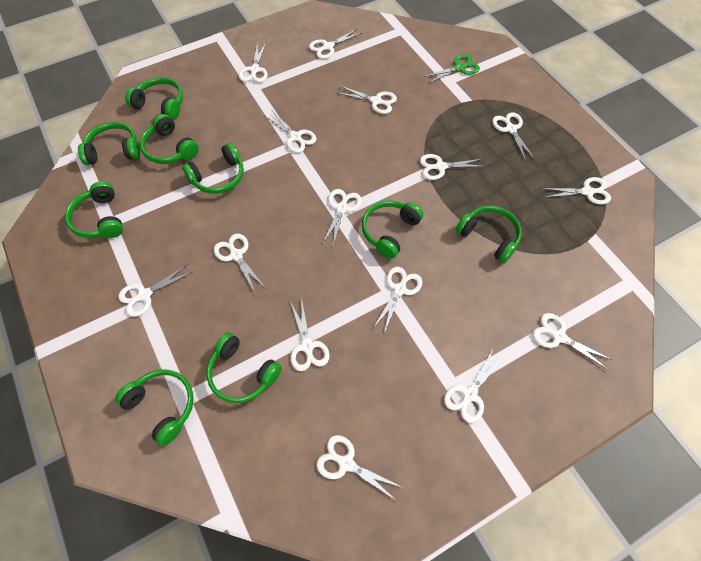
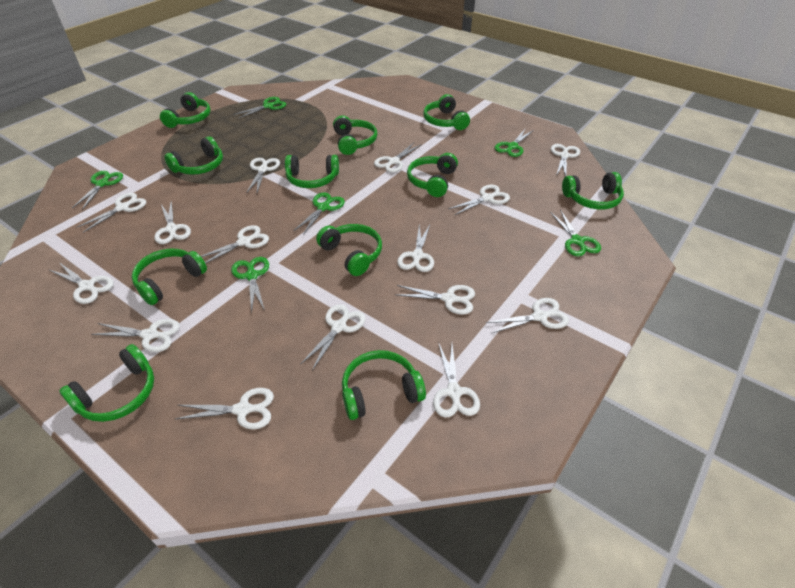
green headphones: 9 -> 11
green scissors: 1 -> 6

